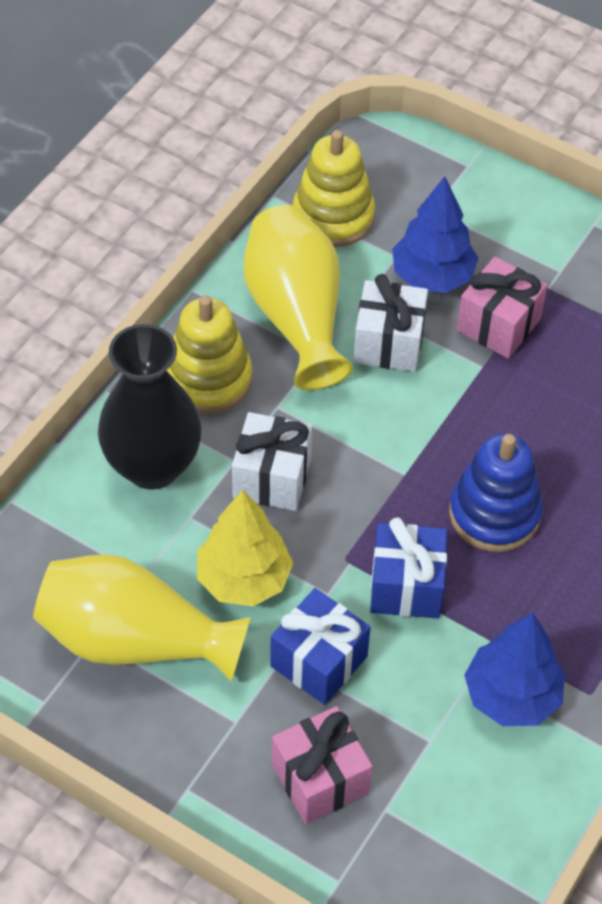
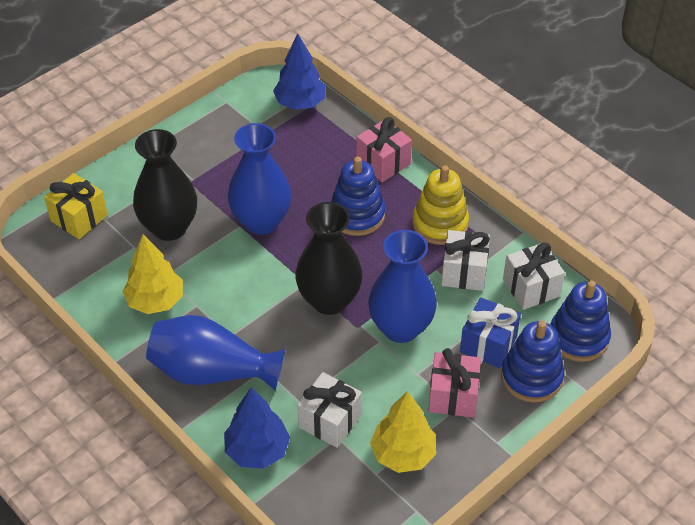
black vase: 1 -> 2
blue gift: 2 -> 1
blue stacking toy: 1 -> 3
blue vase: 0 -> 3
white gift: 2 -> 3
yellow gift: 0 -> 1
yellow stacking toy: 2 -> 1
yellow tree: 1 -> 2
yellow vase: 2 -> 0

